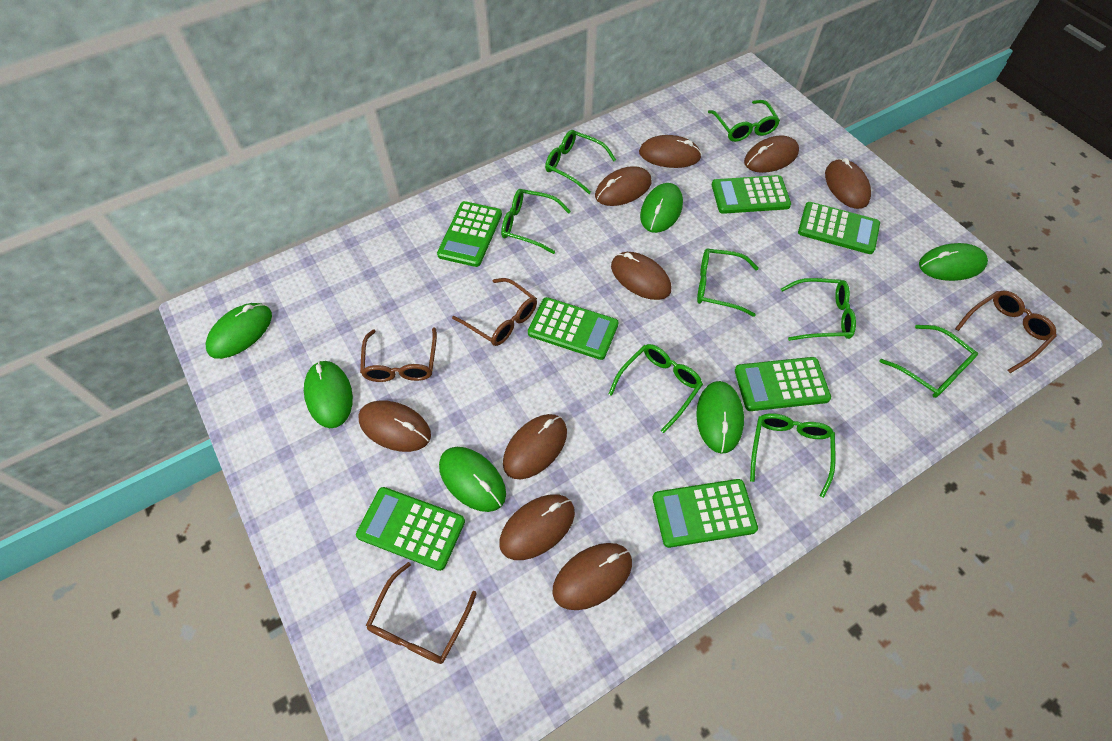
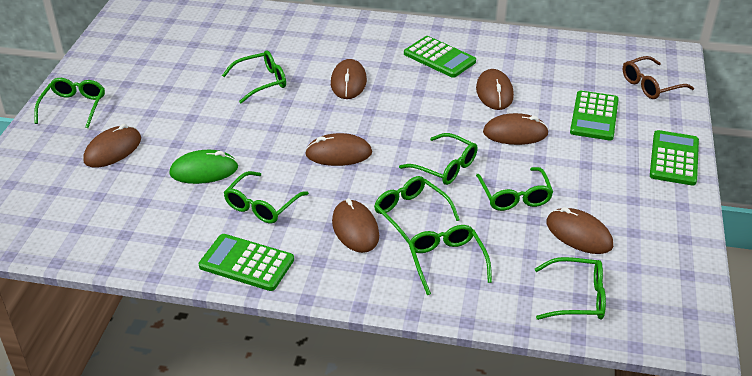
brown glasses: 4 -> 1
brown mouse: 9 -> 7
green calculator: 7 -> 4
green mouse: 6 -> 1

